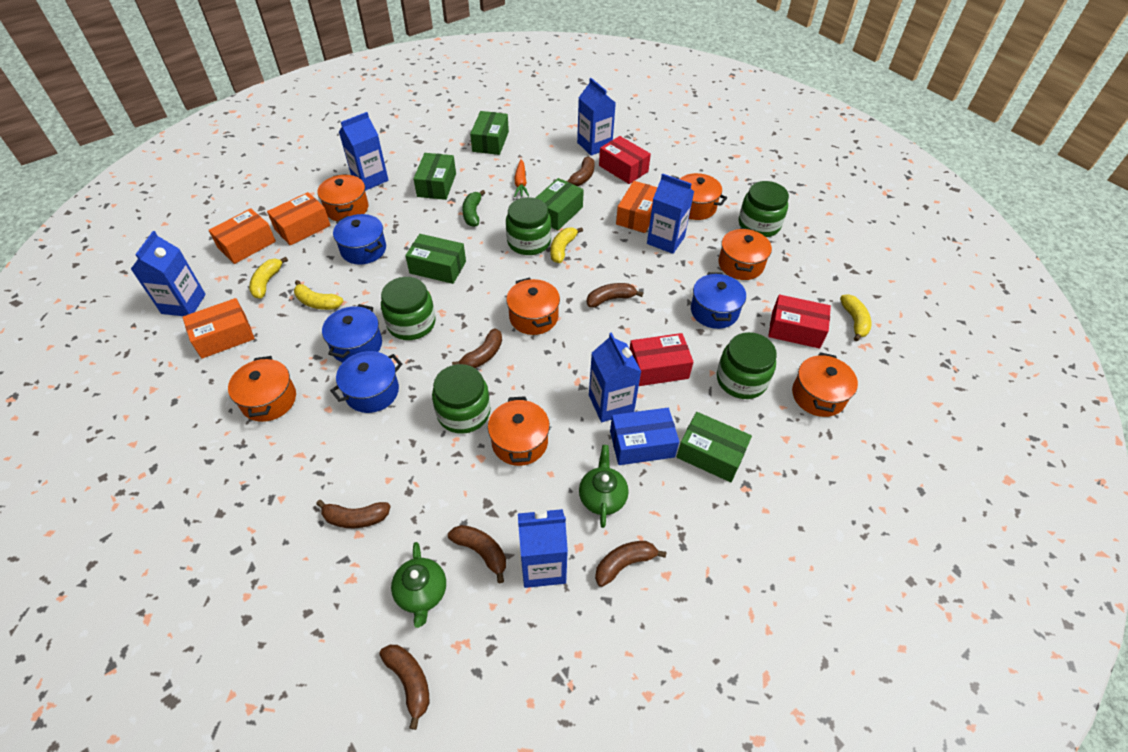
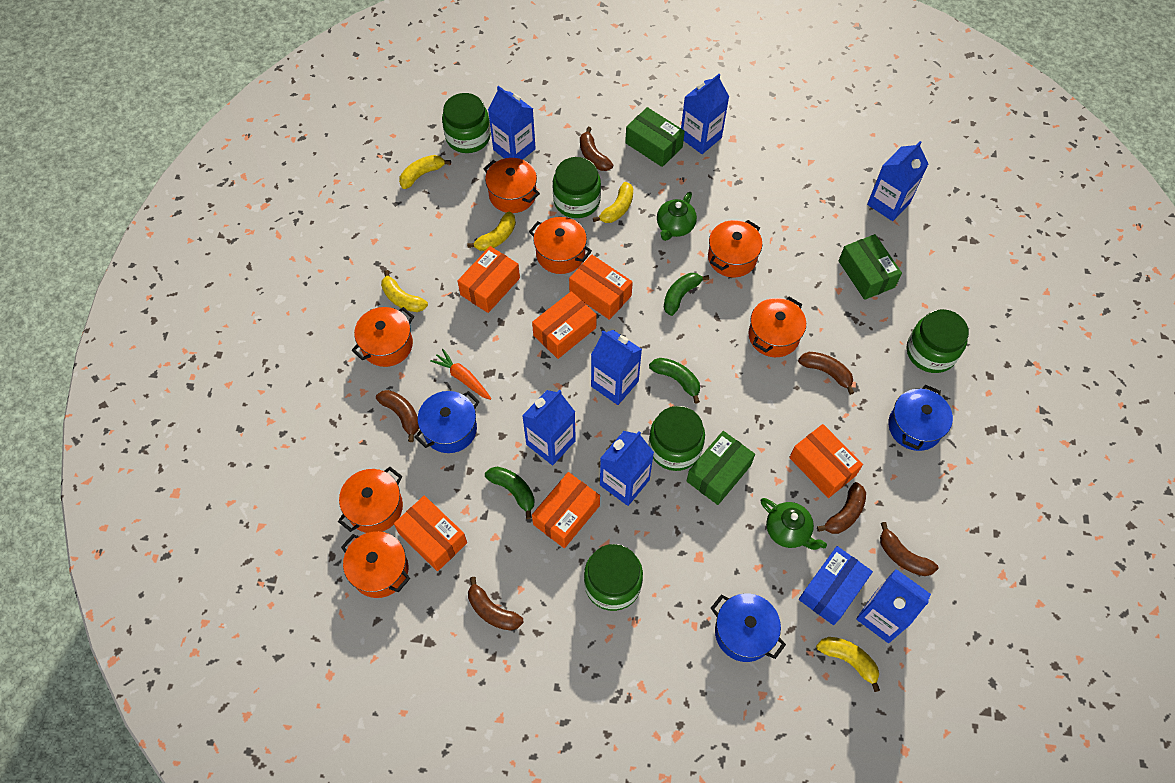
blue carton: 6 -> 7
blue pot: 4 -> 3
brown banana: 7 -> 6
green banana: 1 -> 3
green box: 5 -> 3
orange box: 4 -> 6
red box: 3 -> 0
yellow banana: 4 -> 5

